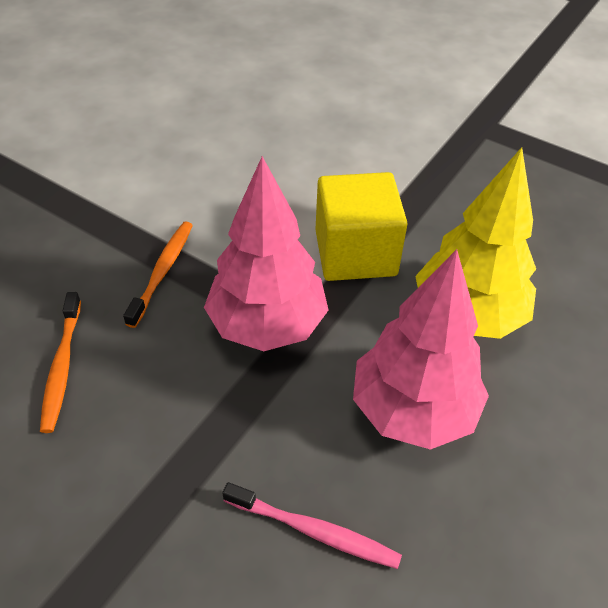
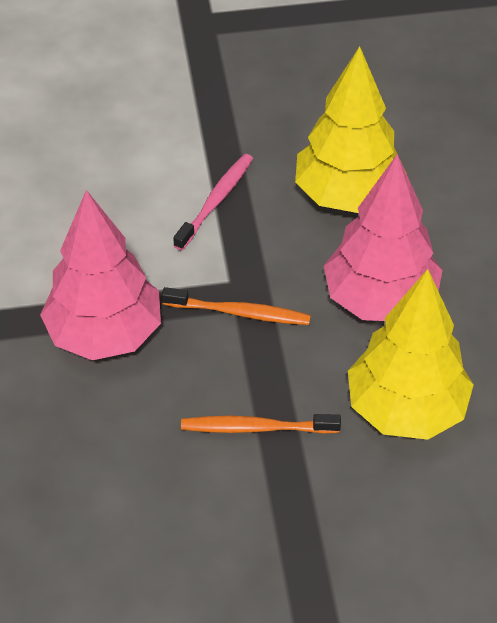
yellow cube: 1 -> 0
yellow tree: 1 -> 2

